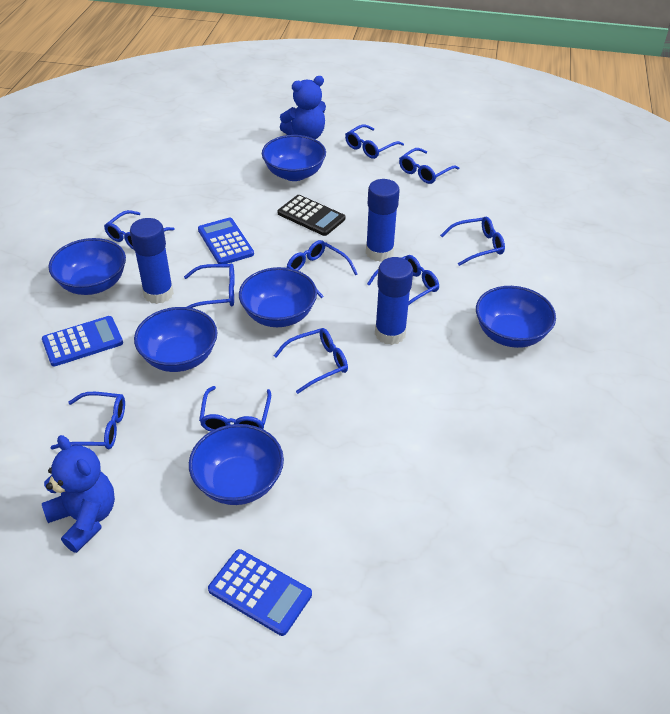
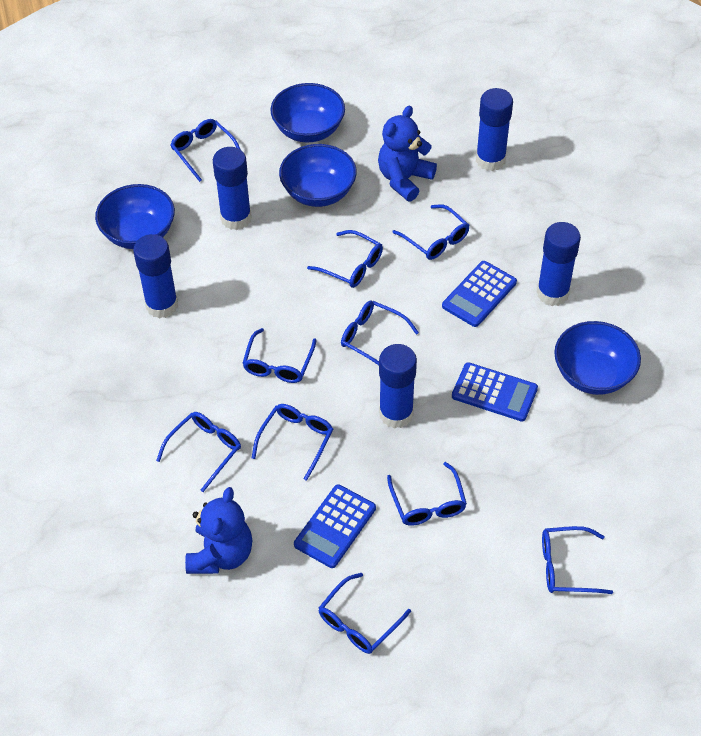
black calculator: 1 -> 0
blue bowl: 6 -> 4
blue glue stick: 3 -> 5

